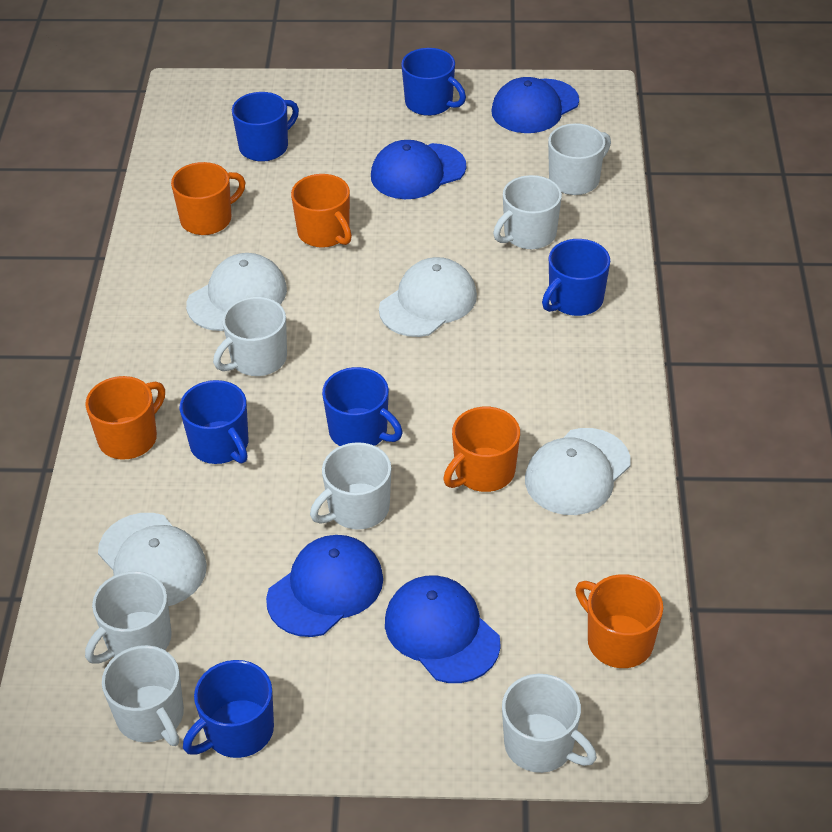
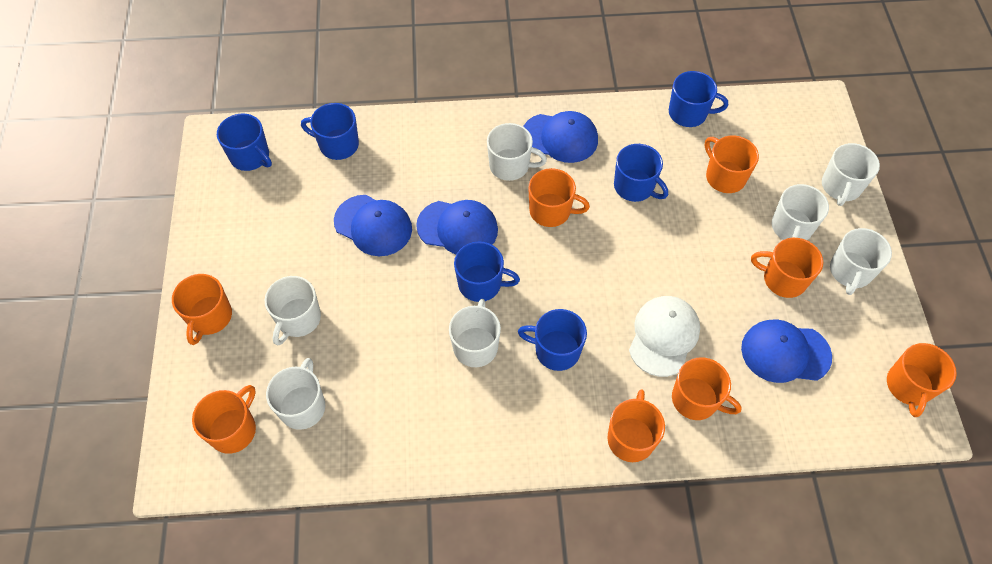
orange mug: 5 -> 8
white cap: 4 -> 1

